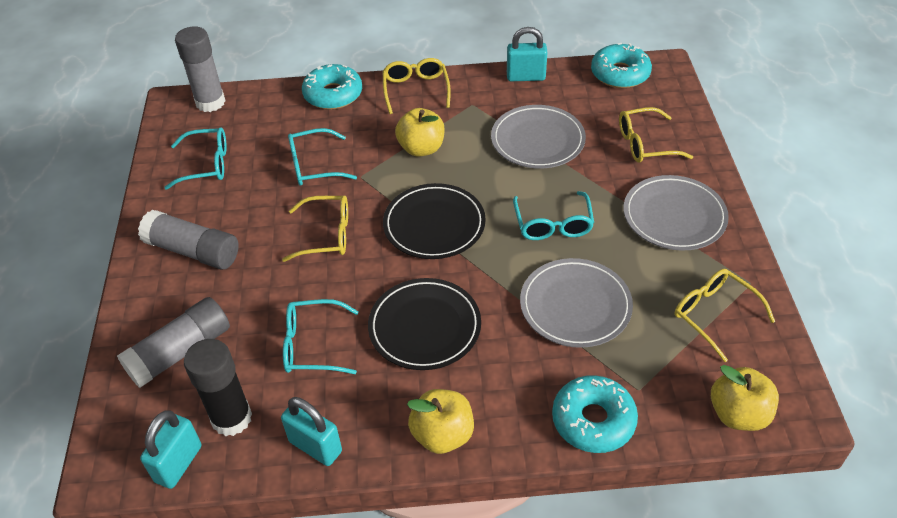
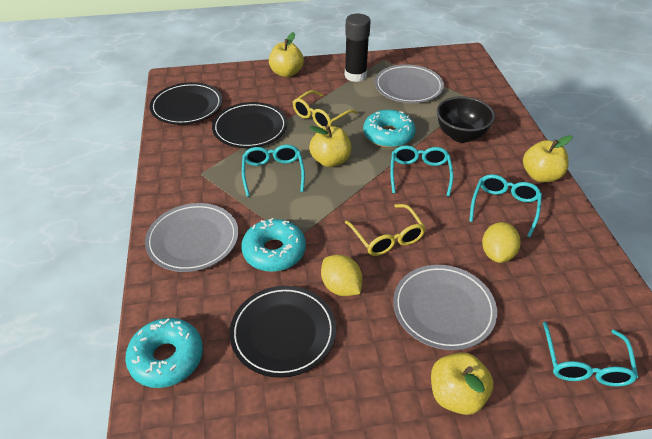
black bowl: 0 -> 1
black plate: 2 -> 3
grey glue stick: 3 -> 0
turquoise padlock: 3 -> 0
yellow apple: 3 -> 4
yellow glasses: 4 -> 2
yellow lemon: 0 -> 2

